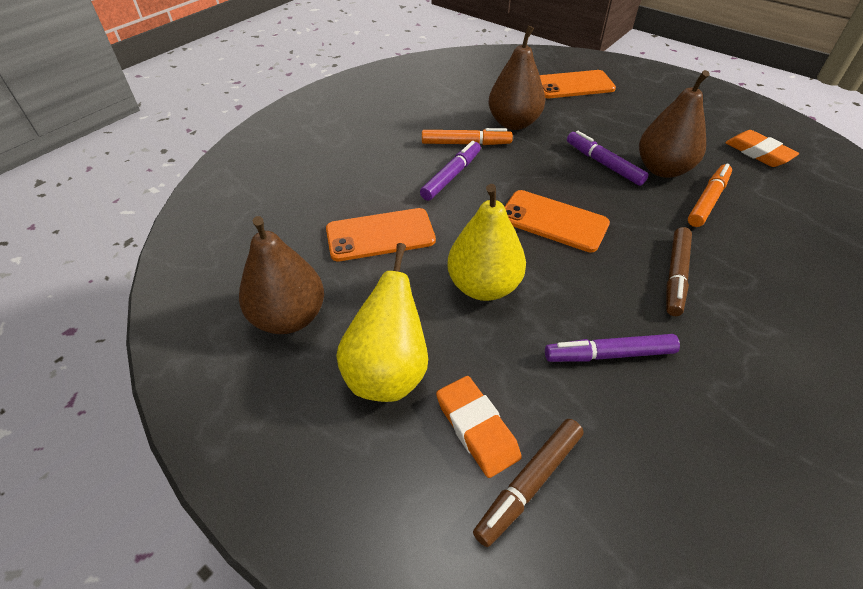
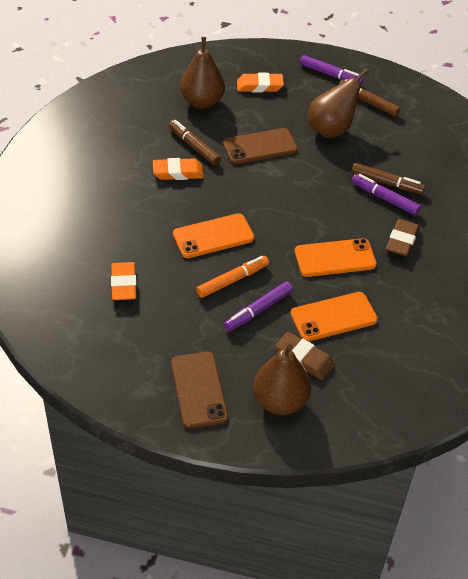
brown eraser: 0 -> 2
brown marker: 2 -> 3
brown phone: 0 -> 2
orange eraser: 2 -> 3
orange marker: 2 -> 1
yellow pear: 2 -> 0

